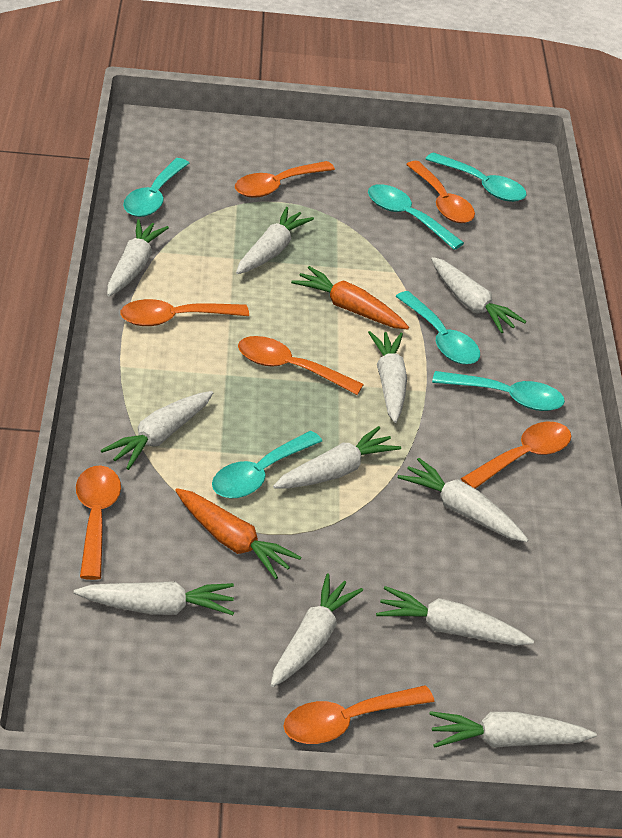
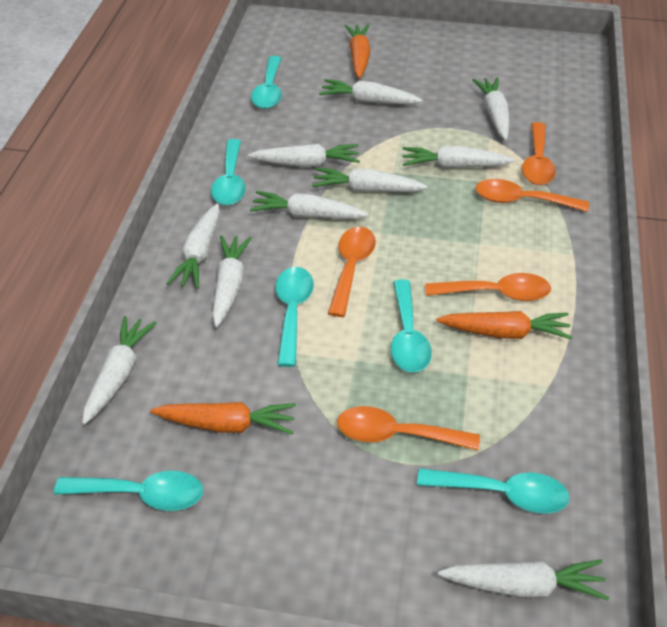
orange carrot: 2 -> 3
orange spoon: 7 -> 5
white carrot: 11 -> 10

